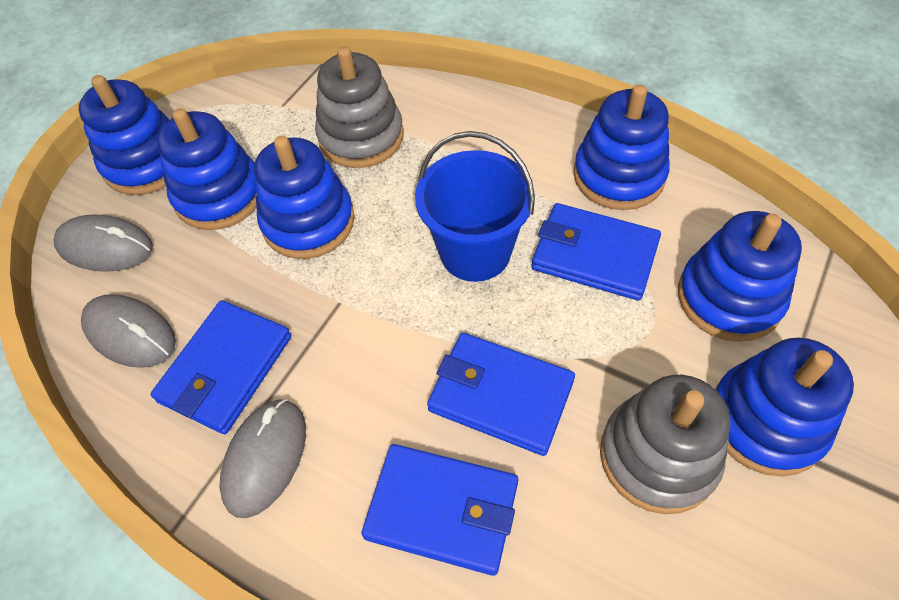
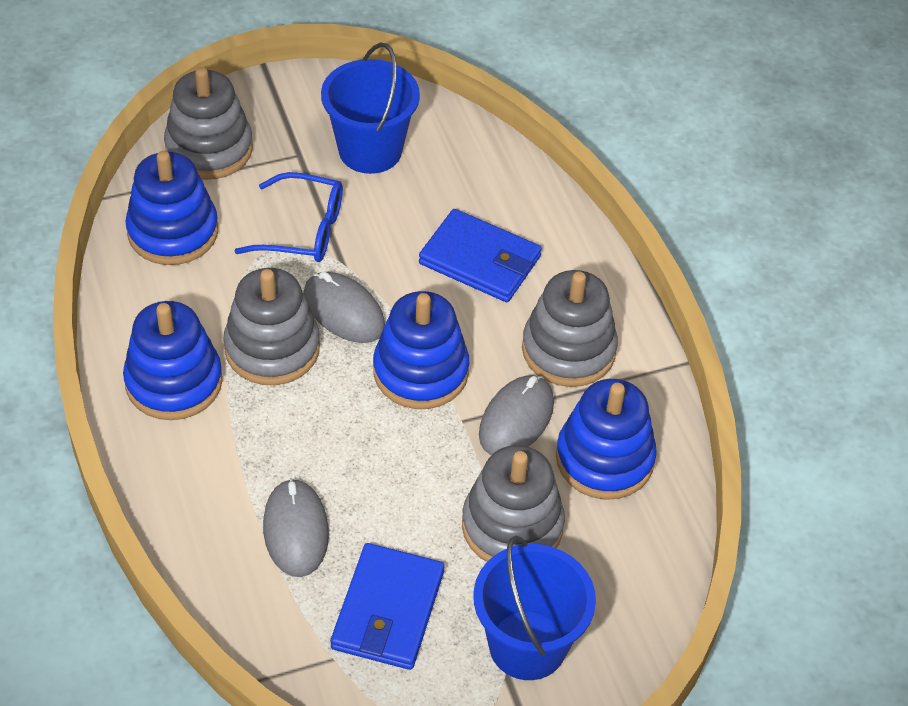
blue bucket: 1 -> 2
blue glasses: 0 -> 1
blue stacking toy: 6 -> 4
blue wallet: 4 -> 2
grey stacking toy: 2 -> 4

